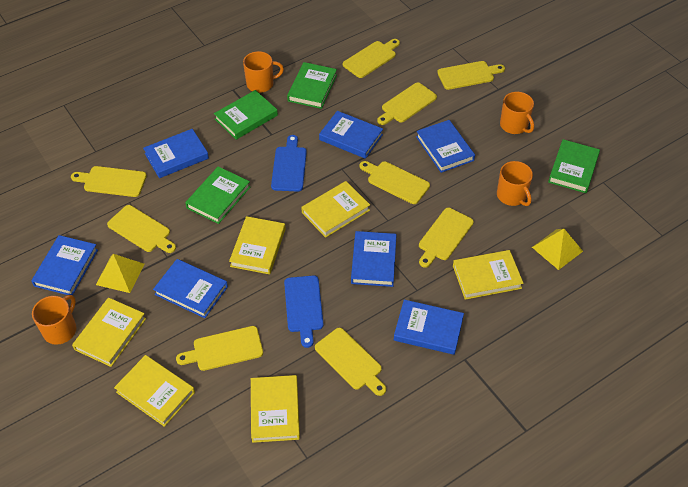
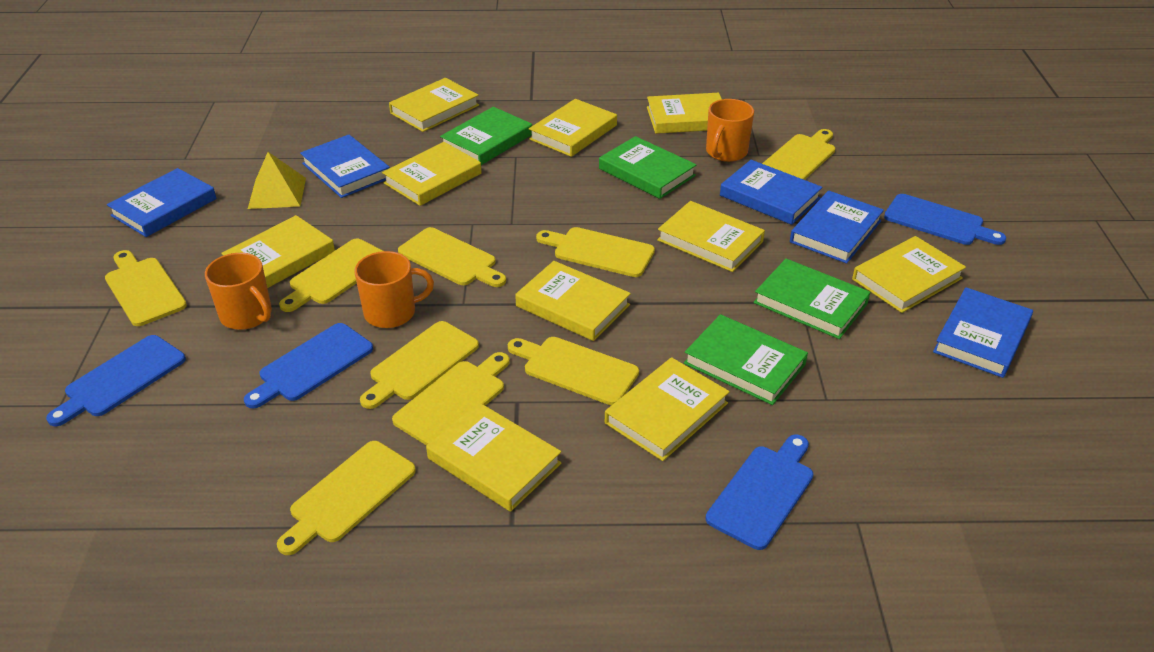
blue book: 7 -> 5
blue cutting board: 2 -> 4
orange mug: 4 -> 3
yellow book: 6 -> 10
yellow pyramid: 2 -> 1

